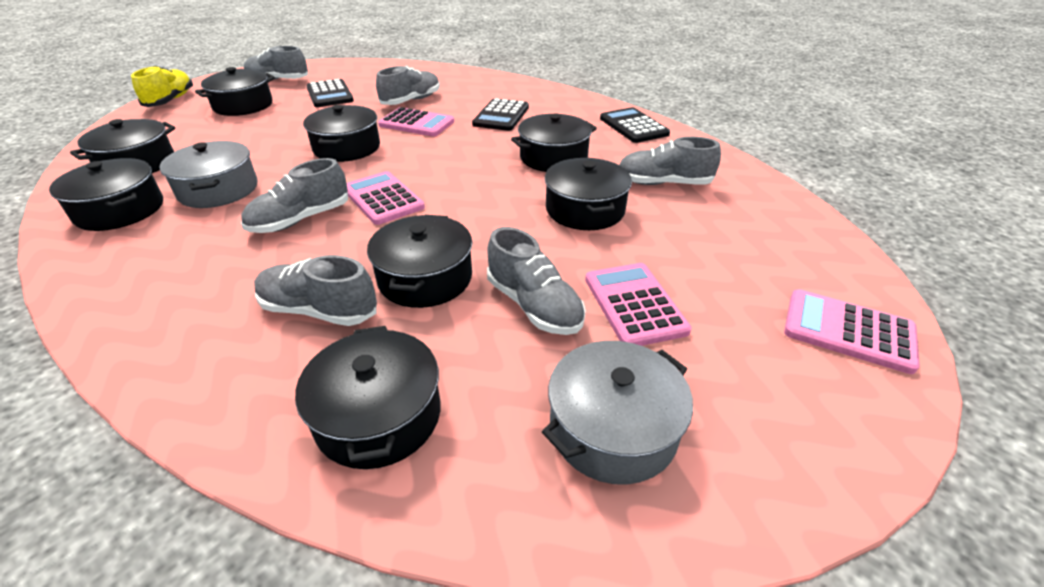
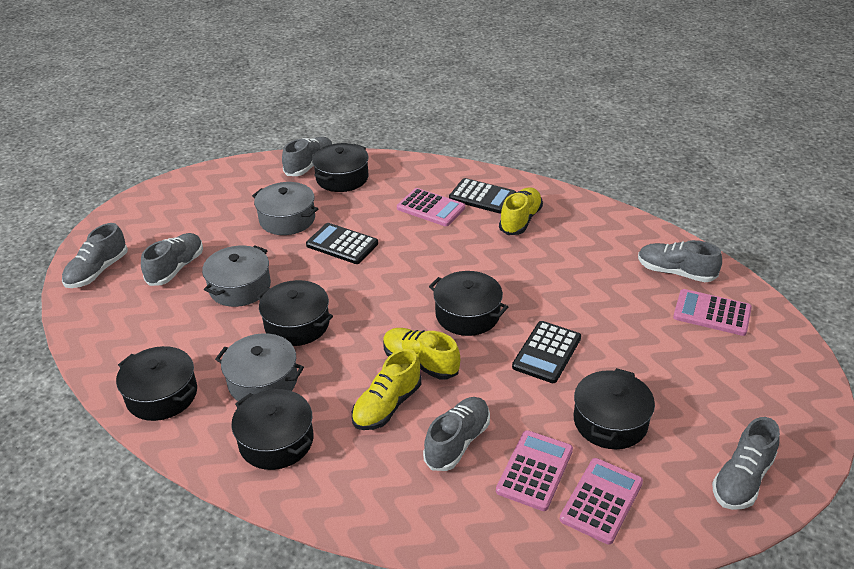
black pot: 8 -> 6
grey pot: 2 -> 3
yellow shoe: 1 -> 3

